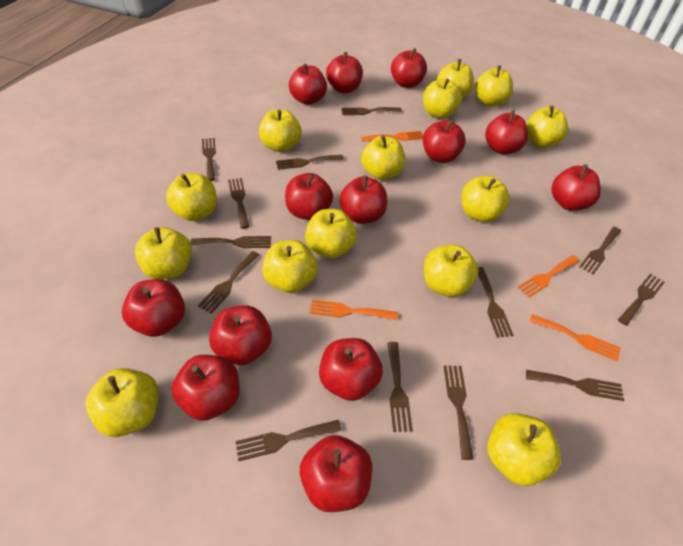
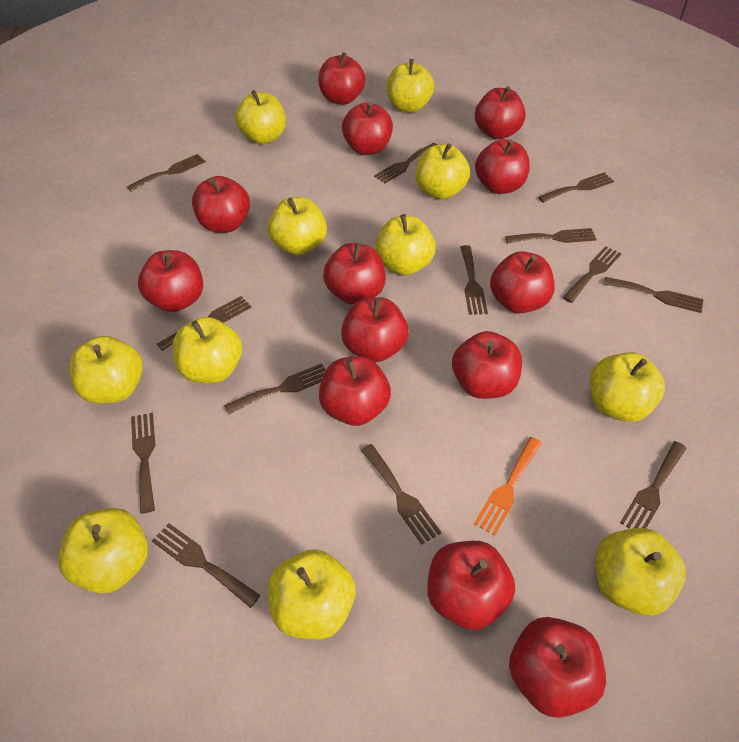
orange fork: 4 -> 1
yellow apple: 14 -> 11

